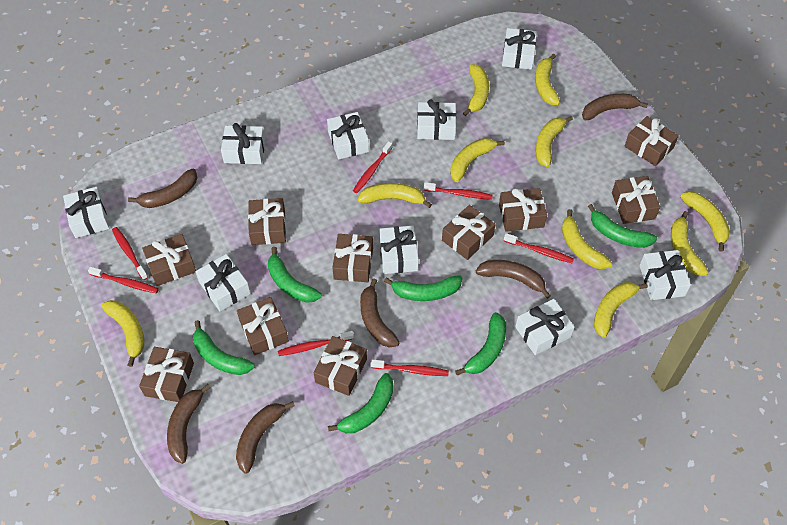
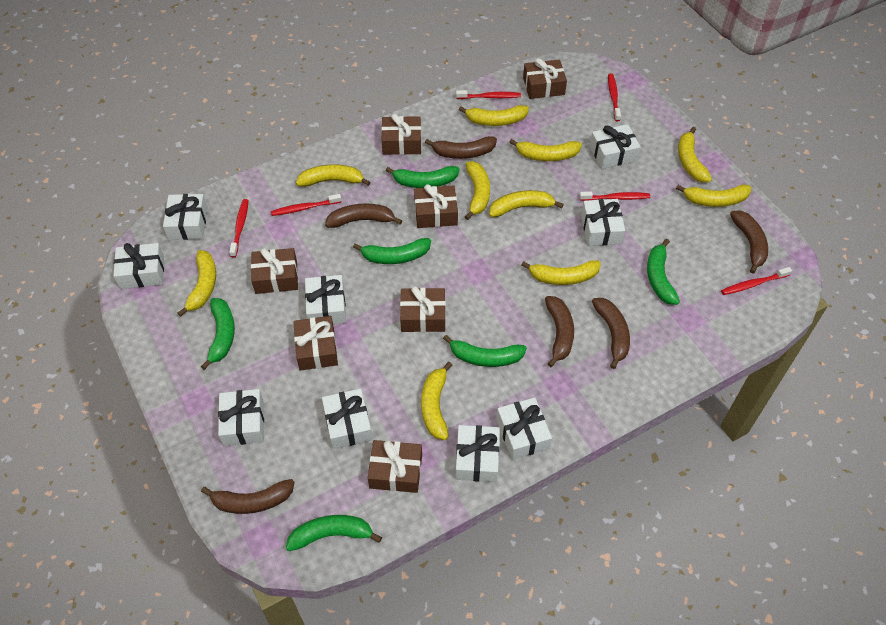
brown gift: 10 -> 7
red toothbrush: 7 -> 6

